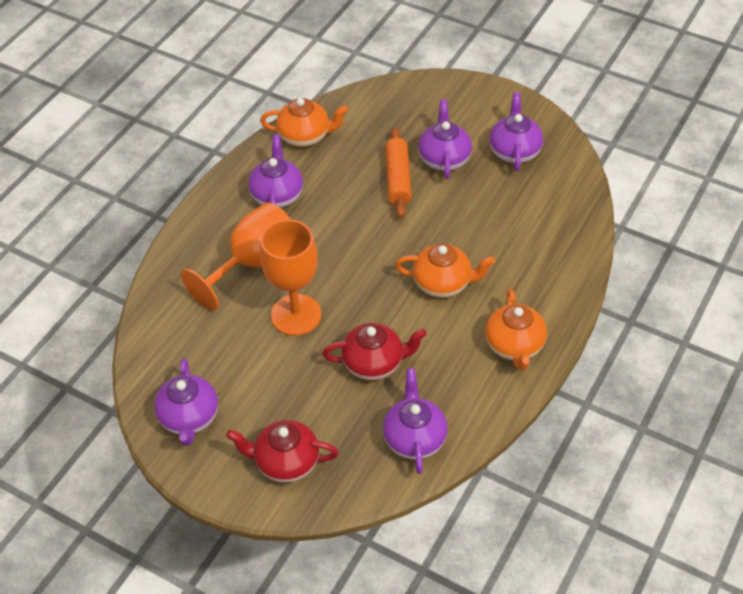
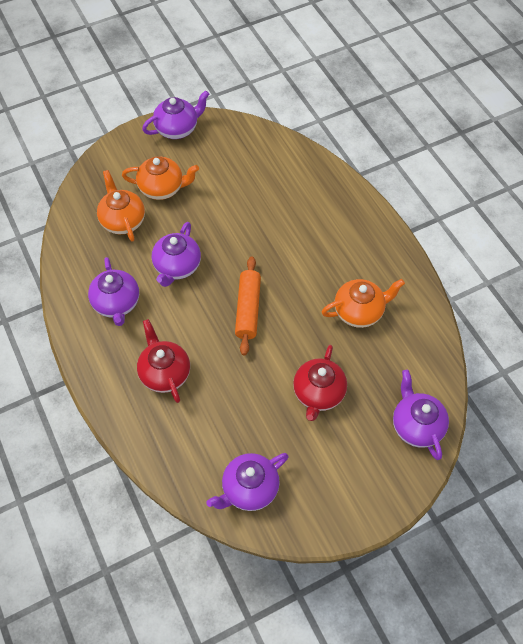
orange goblet: 2 -> 0

